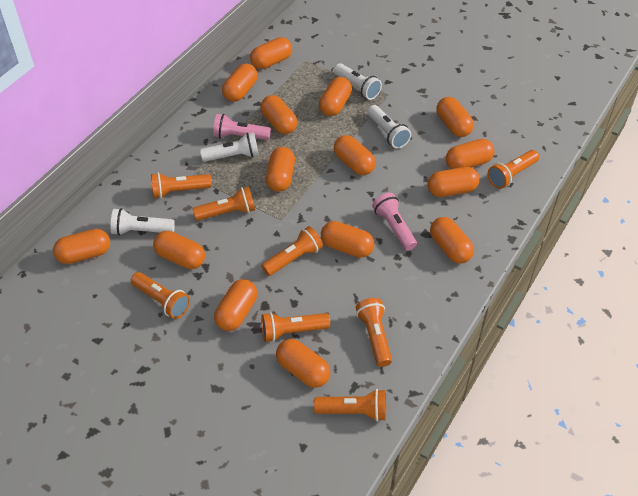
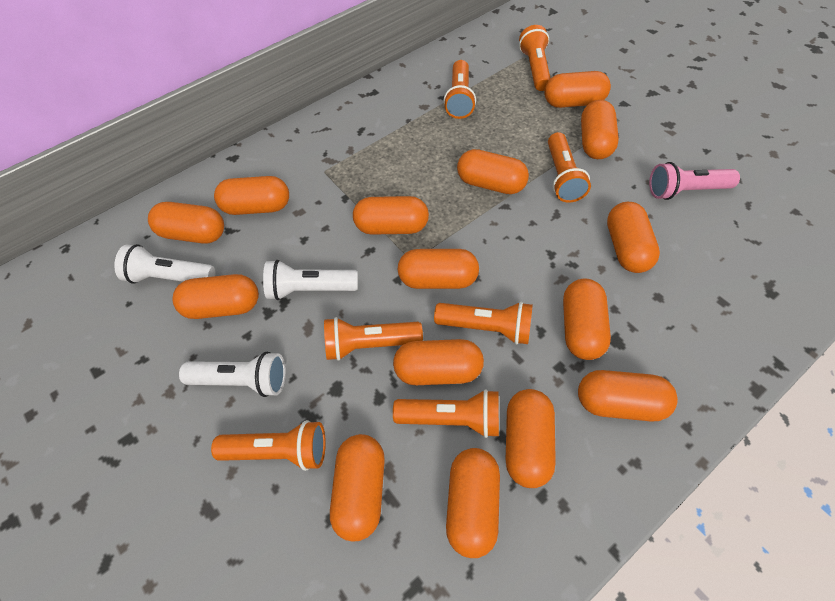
orange flashlight: 8 -> 7
pink flashlight: 2 -> 1
white flashlight: 4 -> 3

